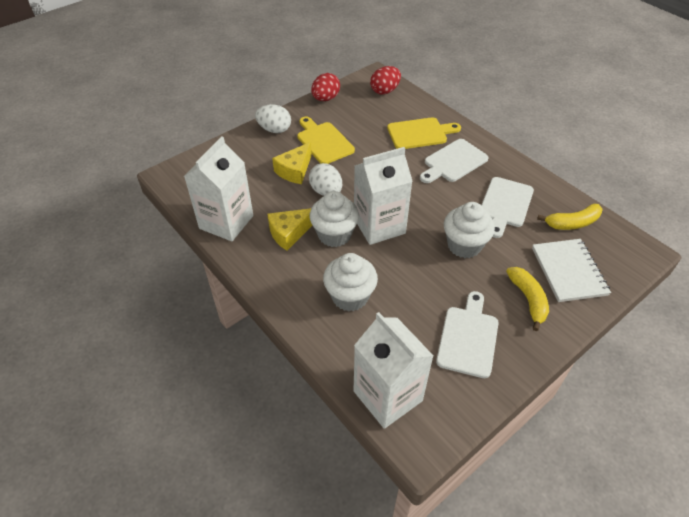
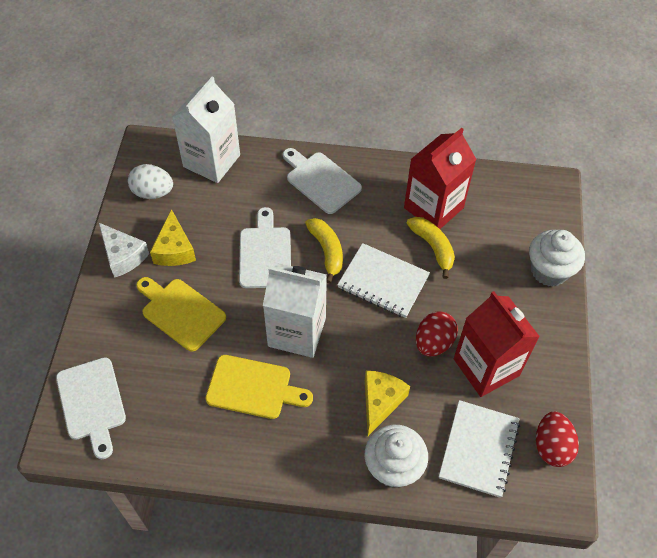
red carton: 0 -> 2
white carton: 3 -> 2
white cheese: 0 -> 1
white cupcake: 3 -> 2
white egg: 2 -> 1
white notebook: 1 -> 2

